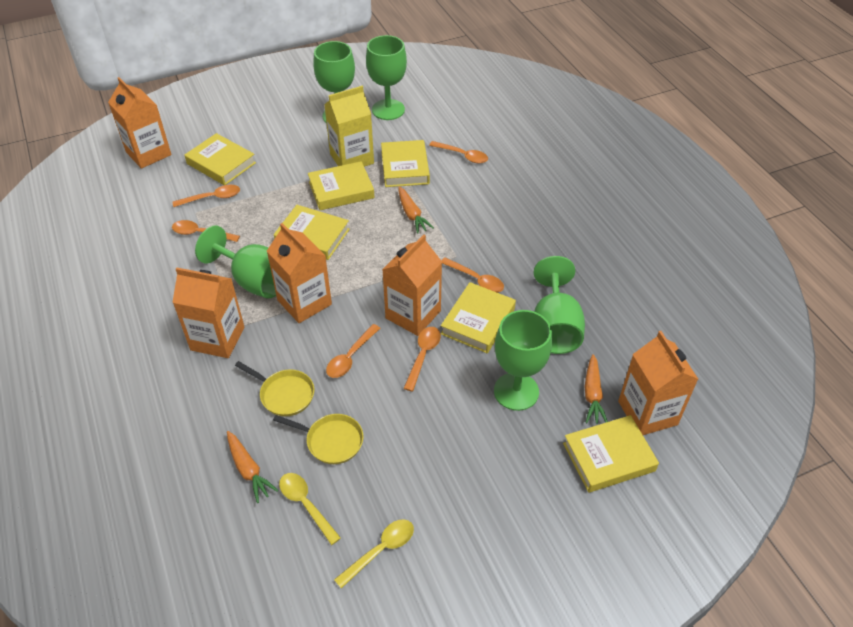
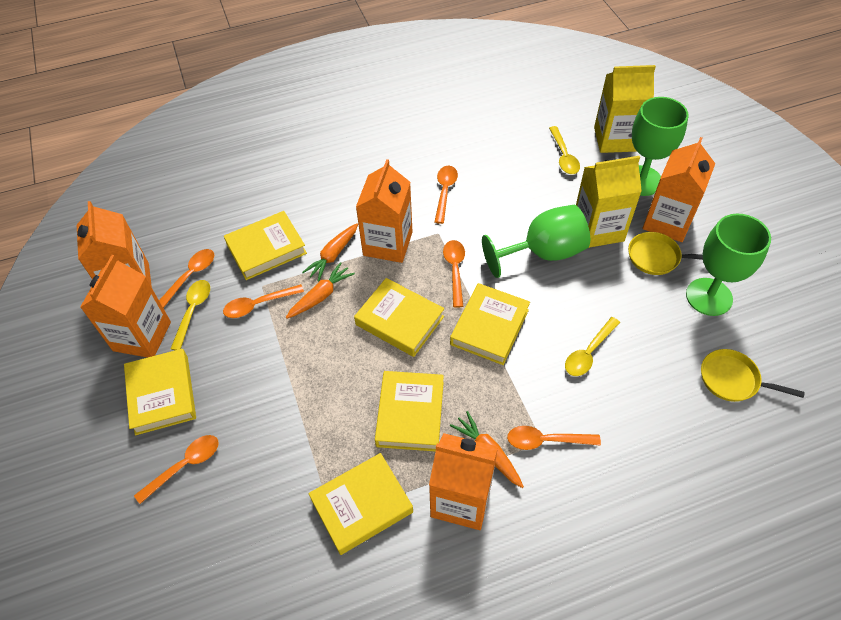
green goblet: 5 -> 3
yellow carton: 1 -> 2
yellow spoon: 2 -> 3

